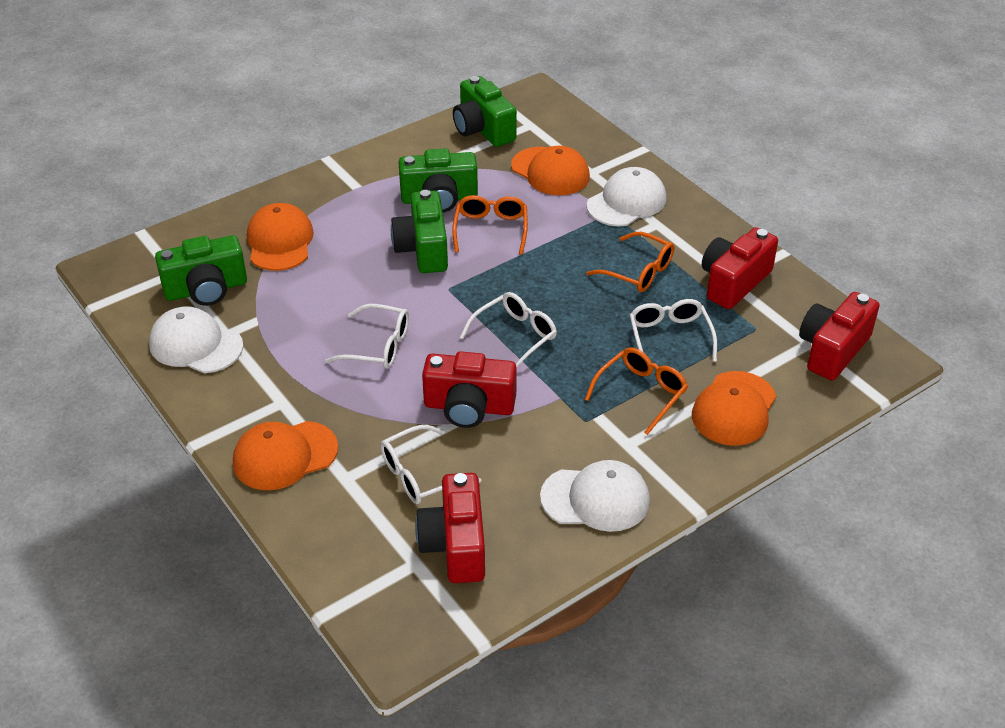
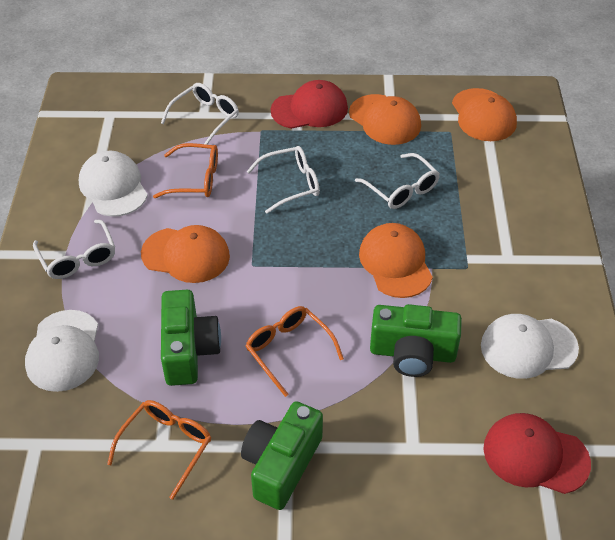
green camera: 4 -> 3
red camera: 4 -> 0
red cap: 0 -> 2

